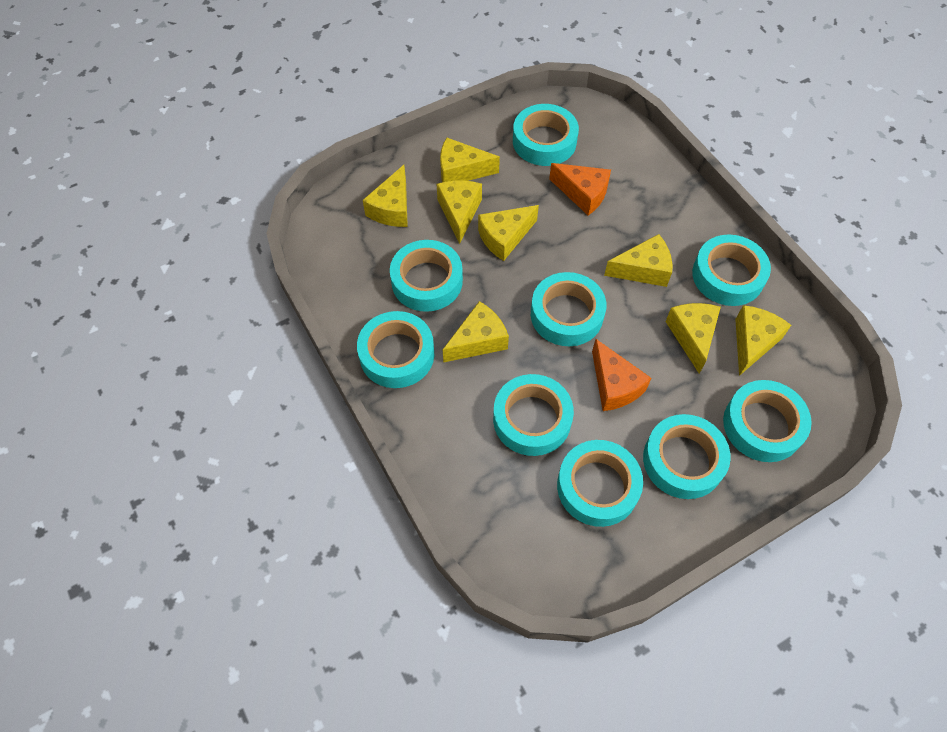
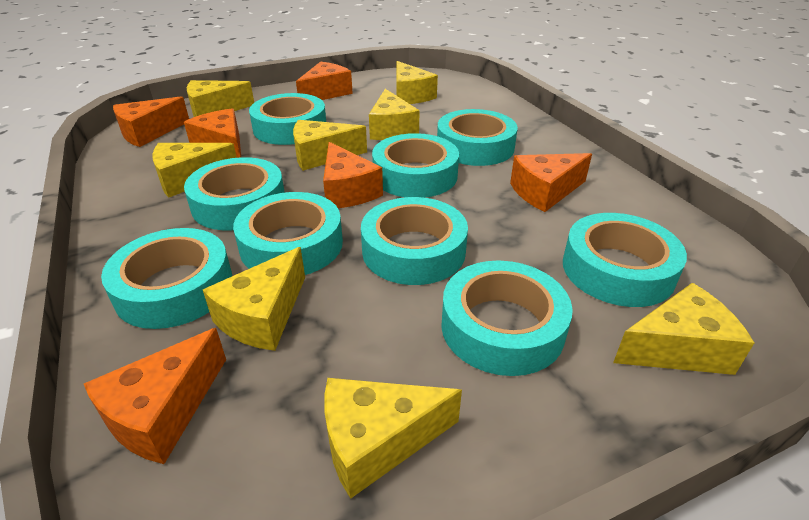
orange cheese: 2 -> 6

